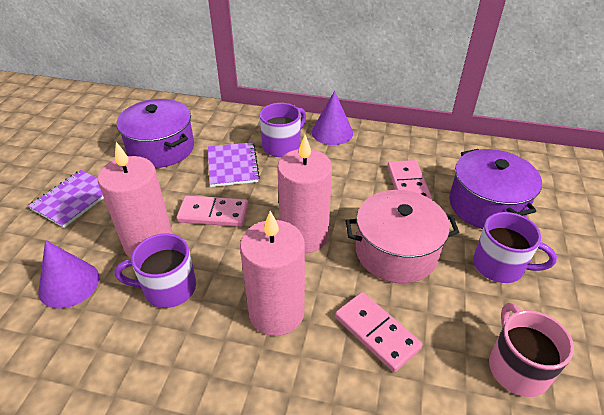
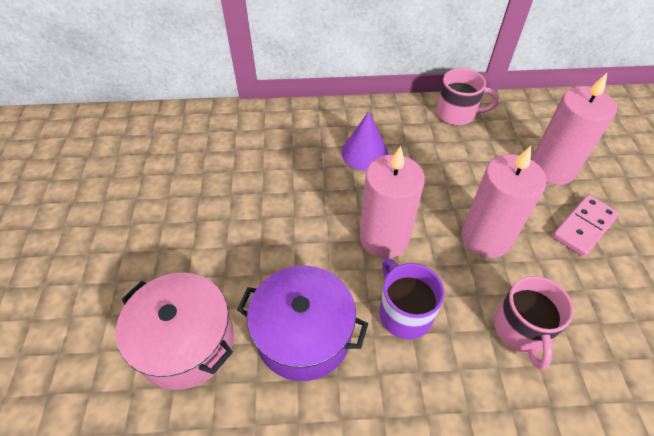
pink domino: 3 -> 1
pink mug: 1 -> 2
purple cone: 2 -> 1
purple mug: 3 -> 1
purple notebook: 2 -> 0
purple pot: 2 -> 1

